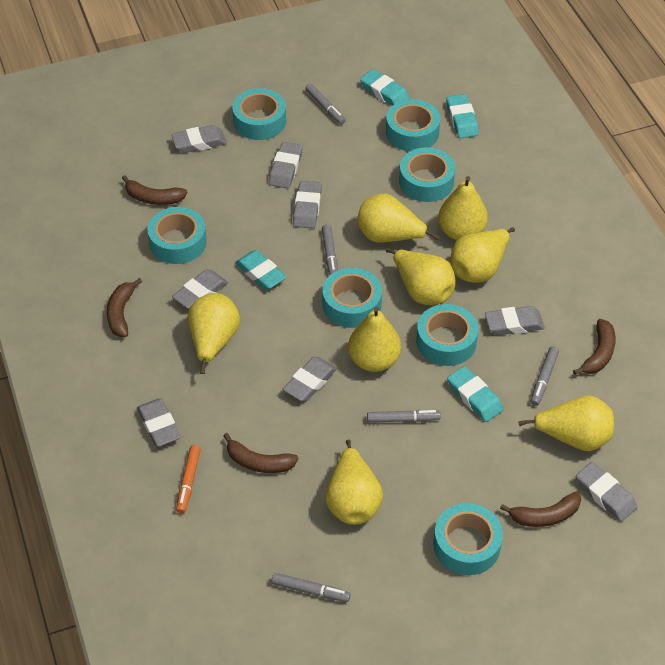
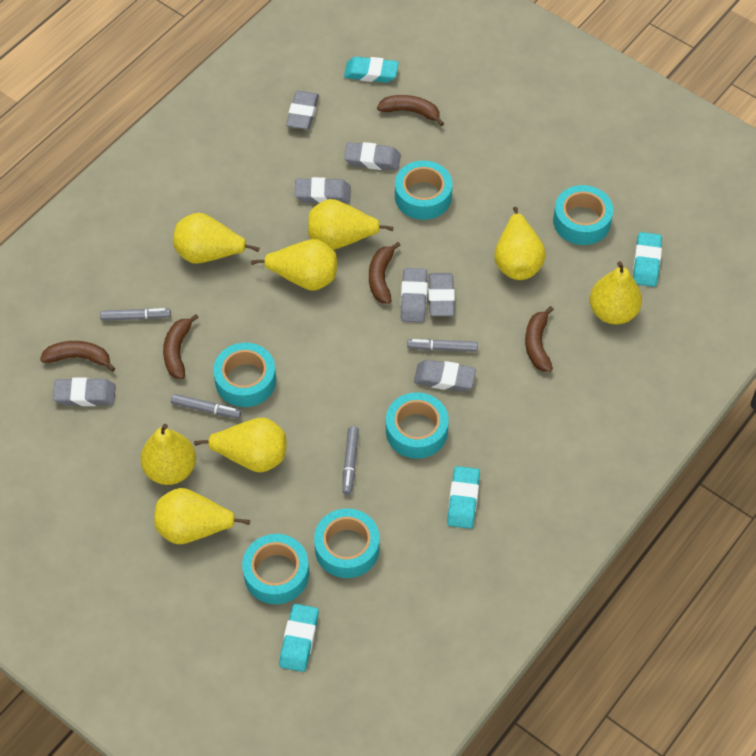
grey eraser: 8 -> 7
grey marker: 5 -> 4
orange marker: 1 -> 0
turquoise tape: 7 -> 6

